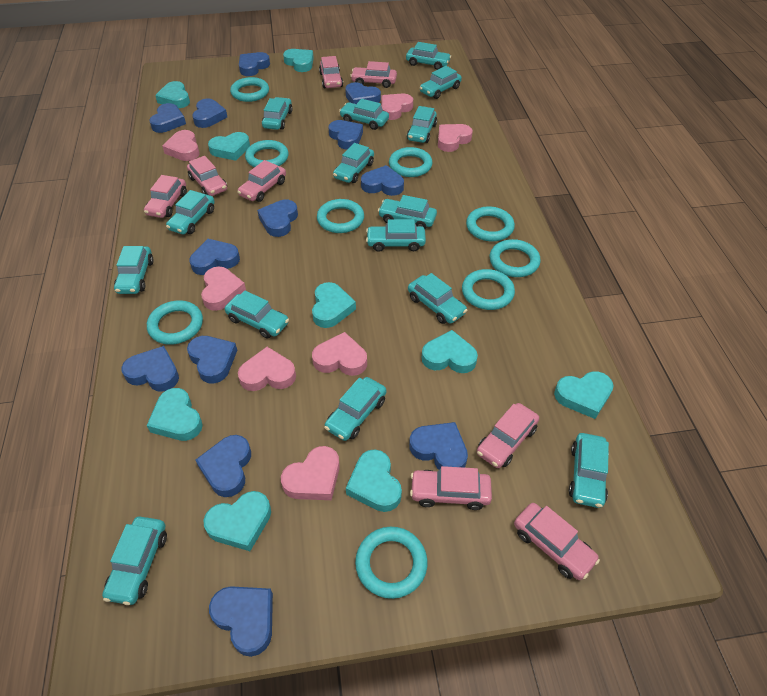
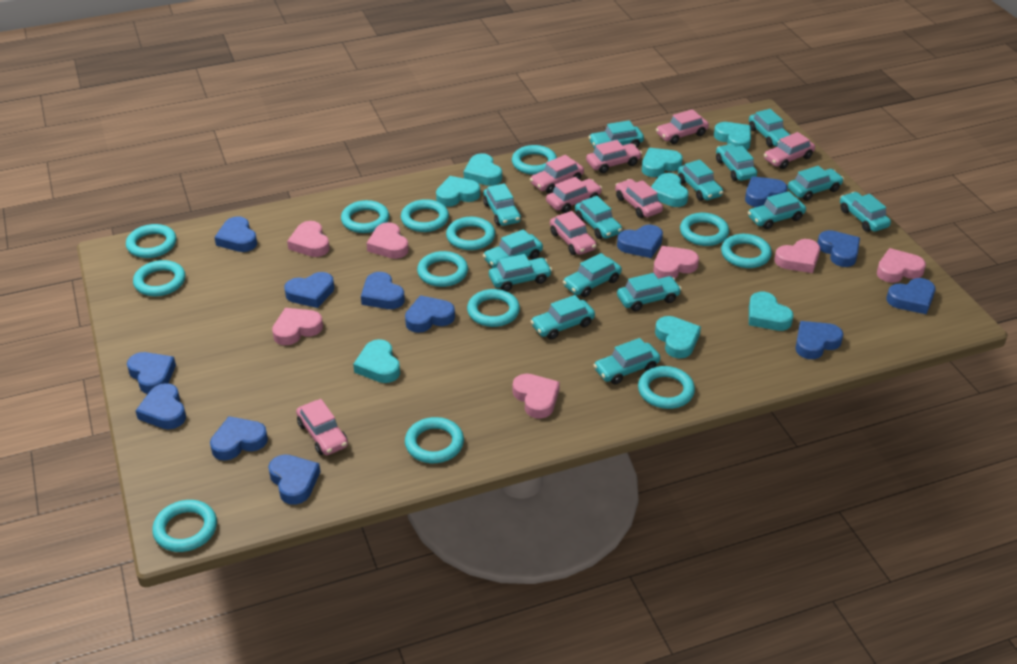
turquoise heart: 9 -> 8
turquoise ring: 9 -> 13

